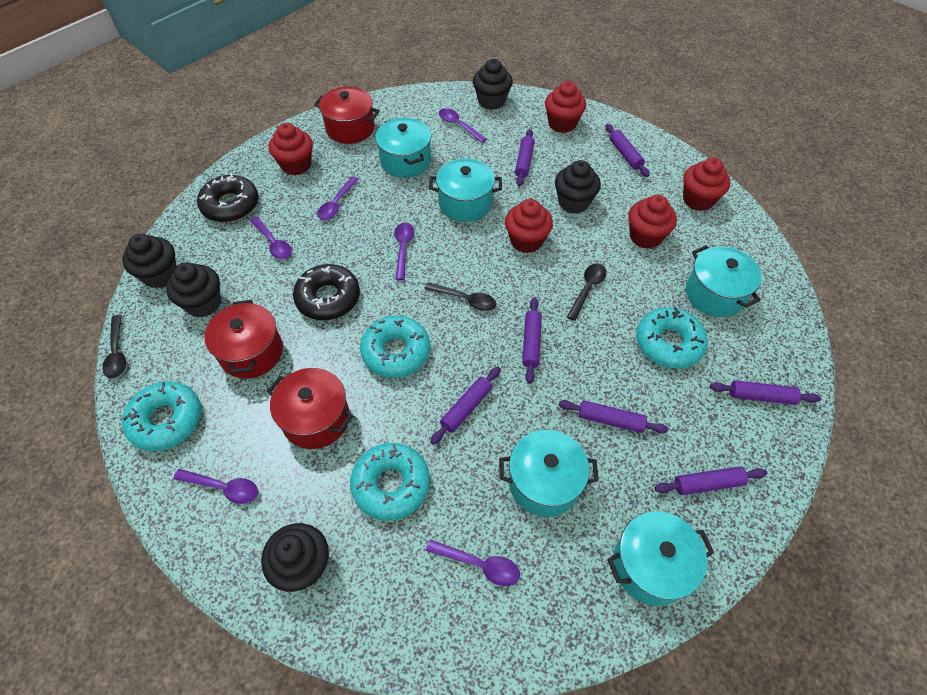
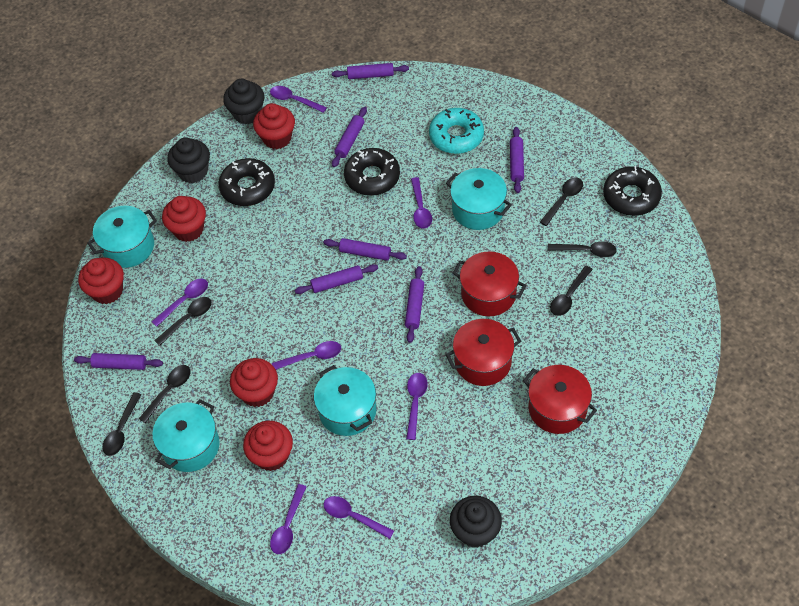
black cupcake: 5 -> 3
black donut: 2 -> 3
black spoon: 3 -> 6
purple spoon: 6 -> 7
turquoise donut: 4 -> 1
turquoise pot: 5 -> 4

